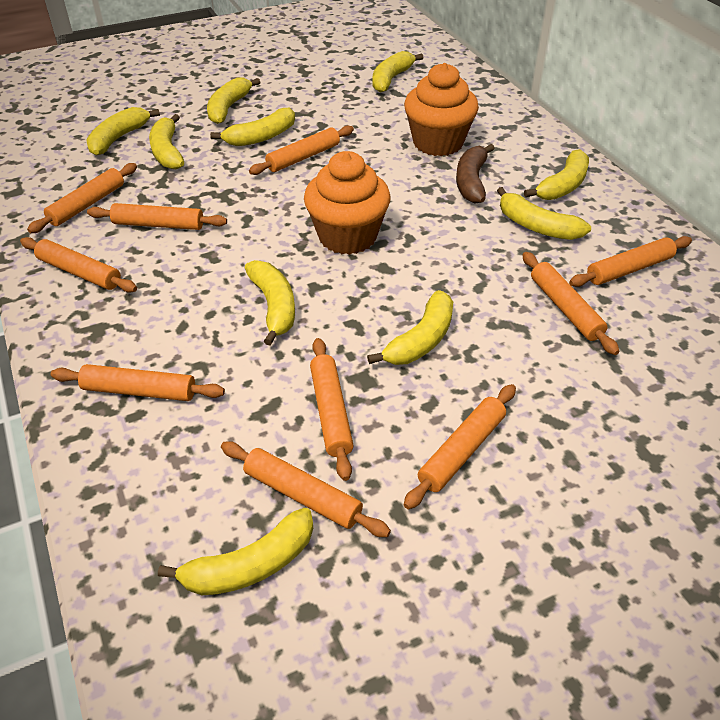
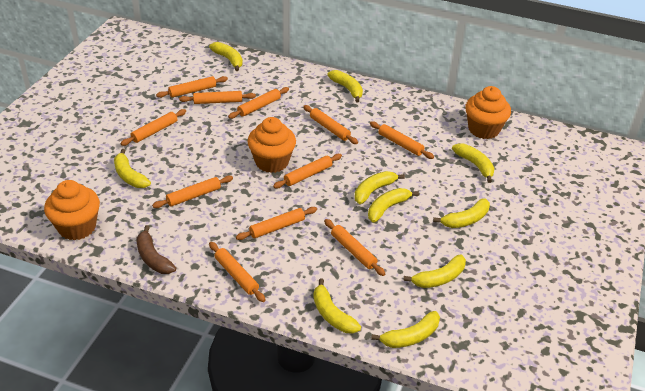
orange cupcake: 2 -> 3
orange rolling pin: 10 -> 11

